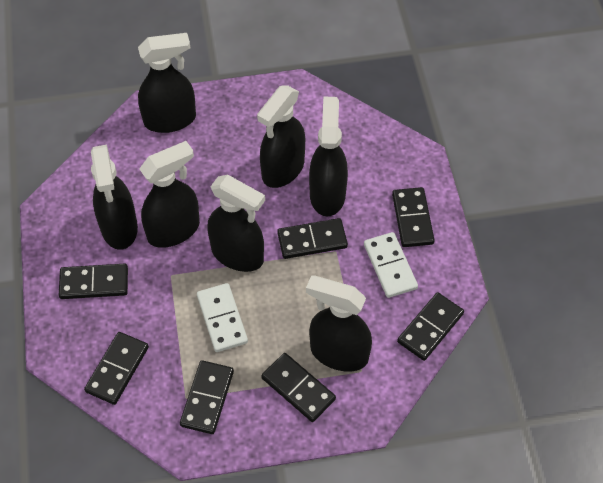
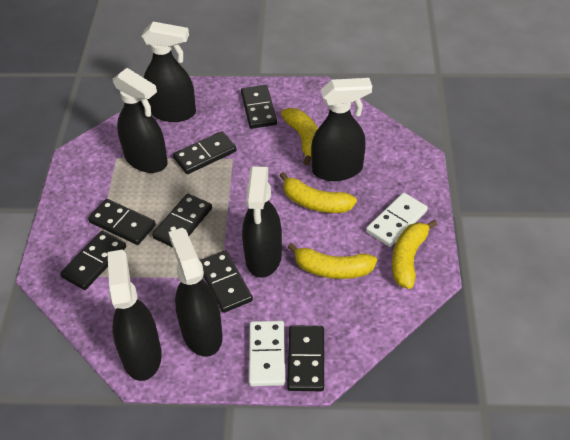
black spray bottle: 7 -> 6
yellow banana: 0 -> 4

